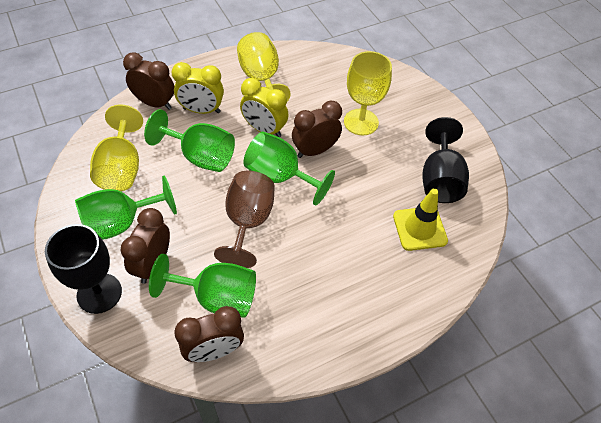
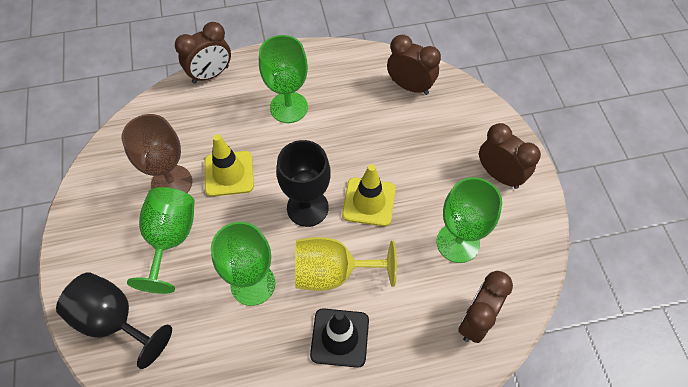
black traffic cone: 0 -> 1
yellow clock: 2 -> 0
yellow goblet: 3 -> 1
yellow traffic cone: 1 -> 2

